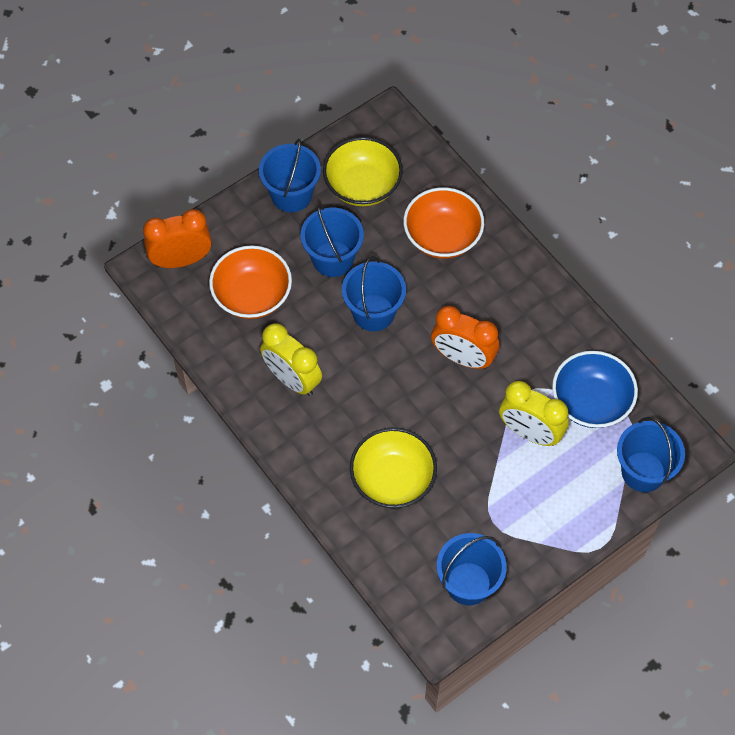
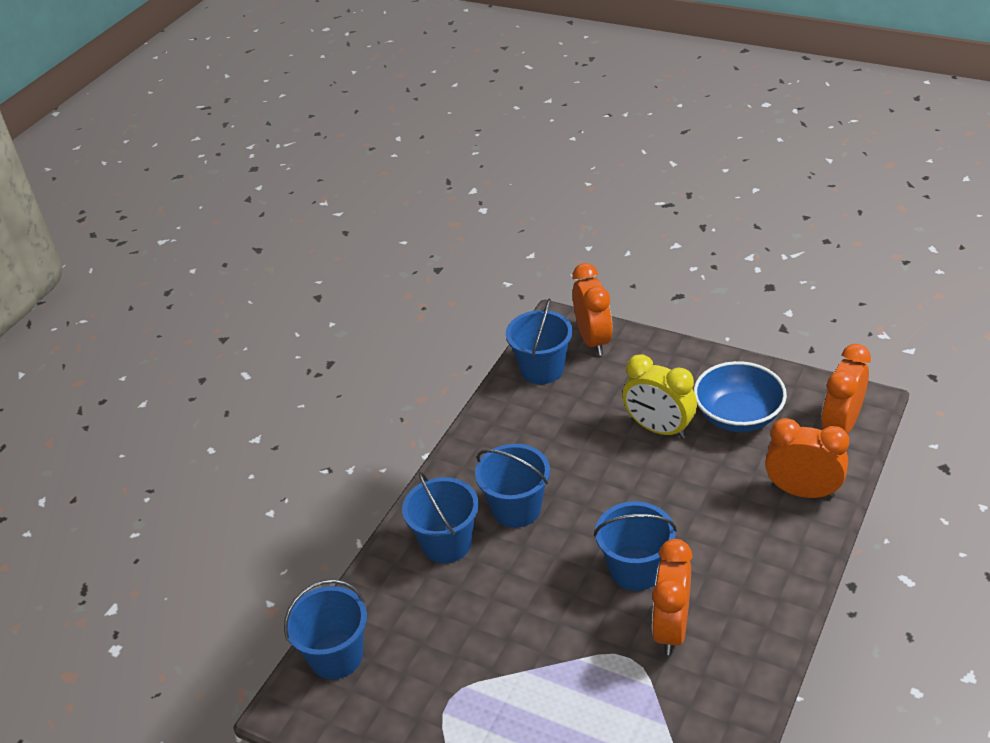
orange bowl: 2 -> 0
orange clock: 2 -> 4
yellow bowl: 2 -> 0
yellow clock: 2 -> 1

